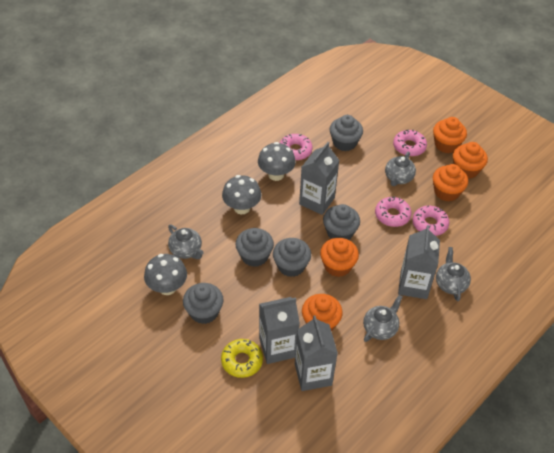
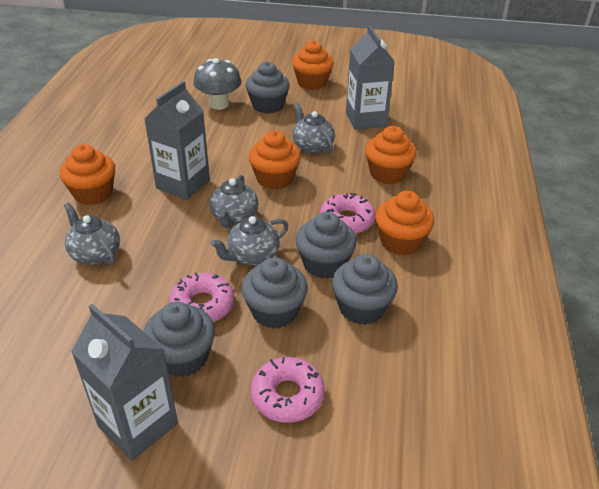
grey carton: 4 -> 3
grey mushroom: 3 -> 1
pink donut: 4 -> 3
yellow donut: 1 -> 0

